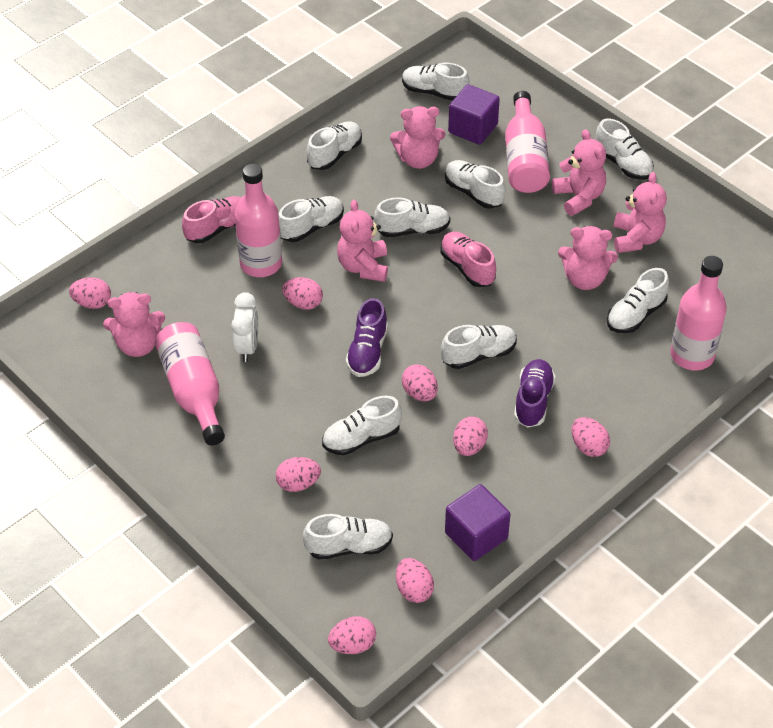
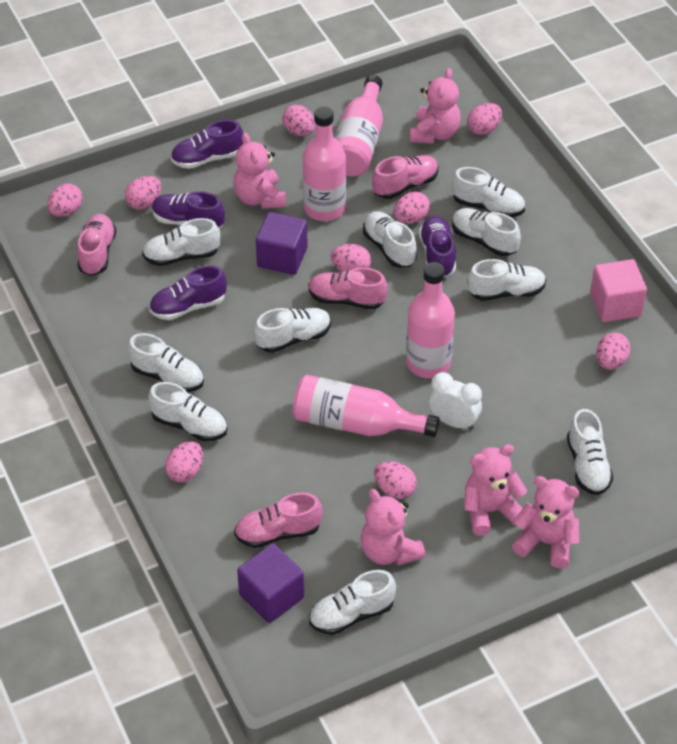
pink cube: 0 -> 1
pink egg: 8 -> 9
pink shoe: 2 -> 4
pink teddy bear: 6 -> 5
purple shoe: 2 -> 4

